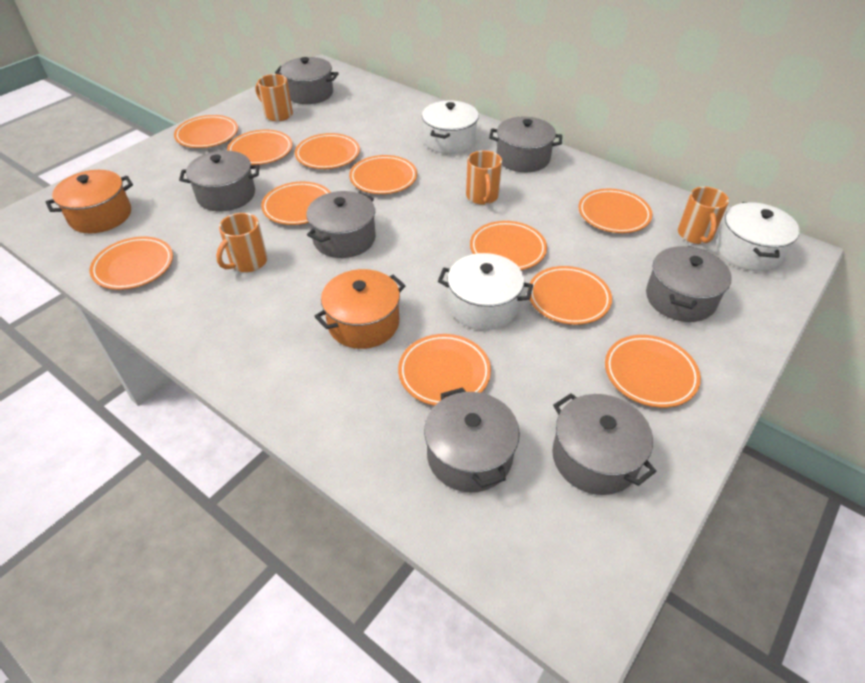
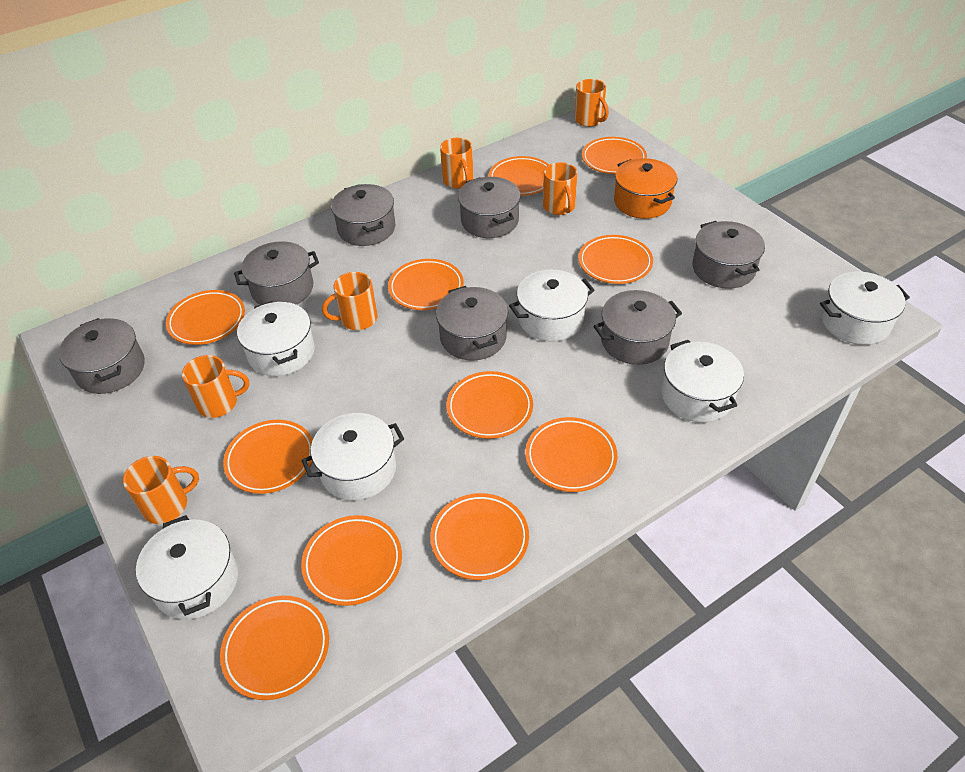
orange mug: 4 -> 6
orange pot: 2 -> 1
white pot: 3 -> 6

